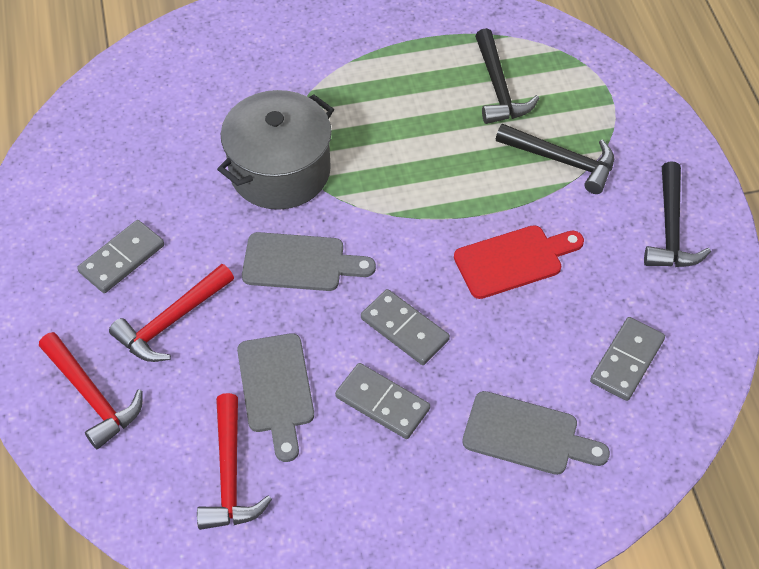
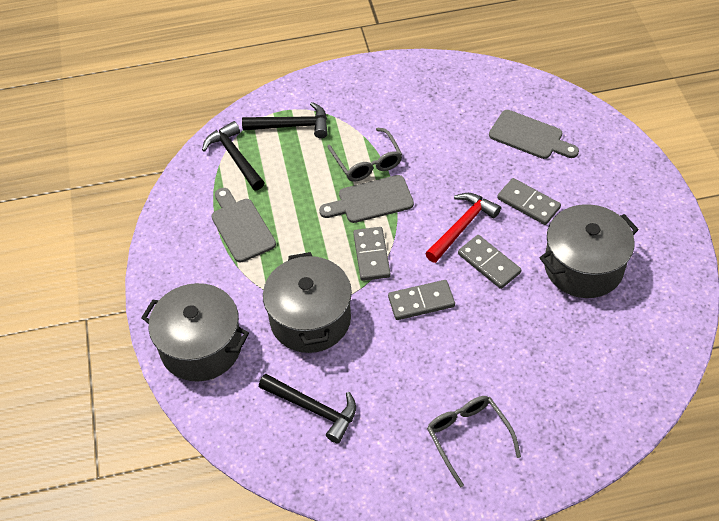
grey glasses: 0 -> 2
grey pot: 1 -> 3
red cutting board: 1 -> 0
red hammer: 3 -> 1

